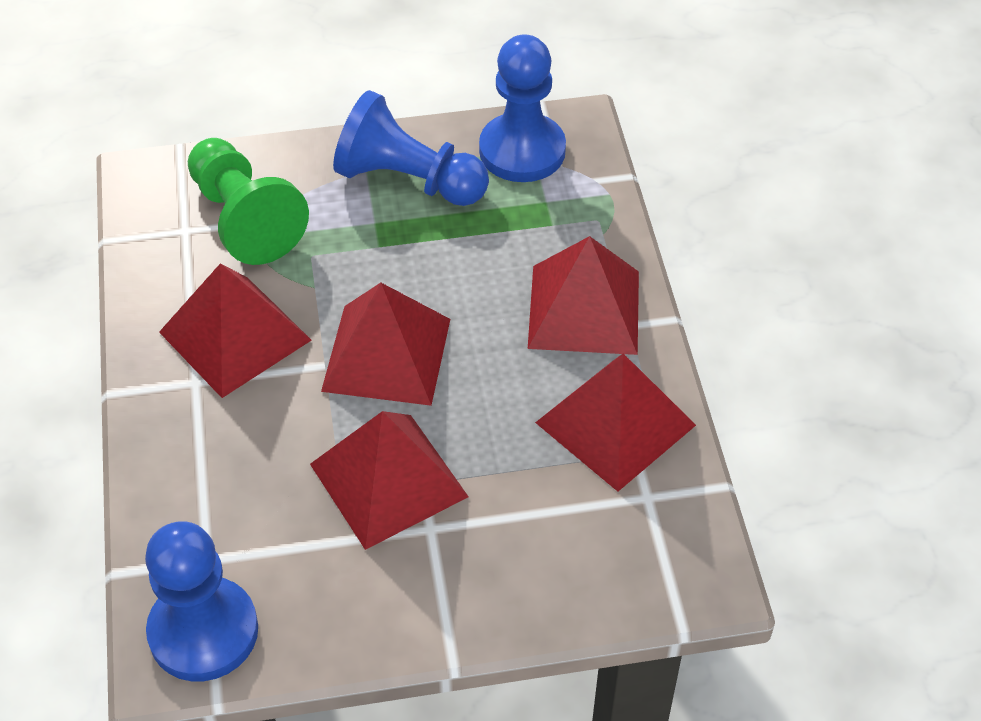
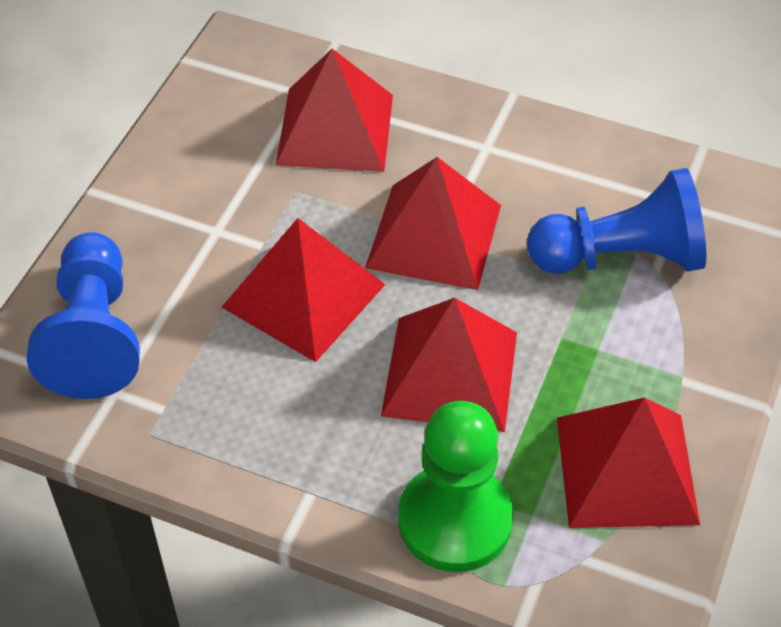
blue pawn: 3 -> 2

